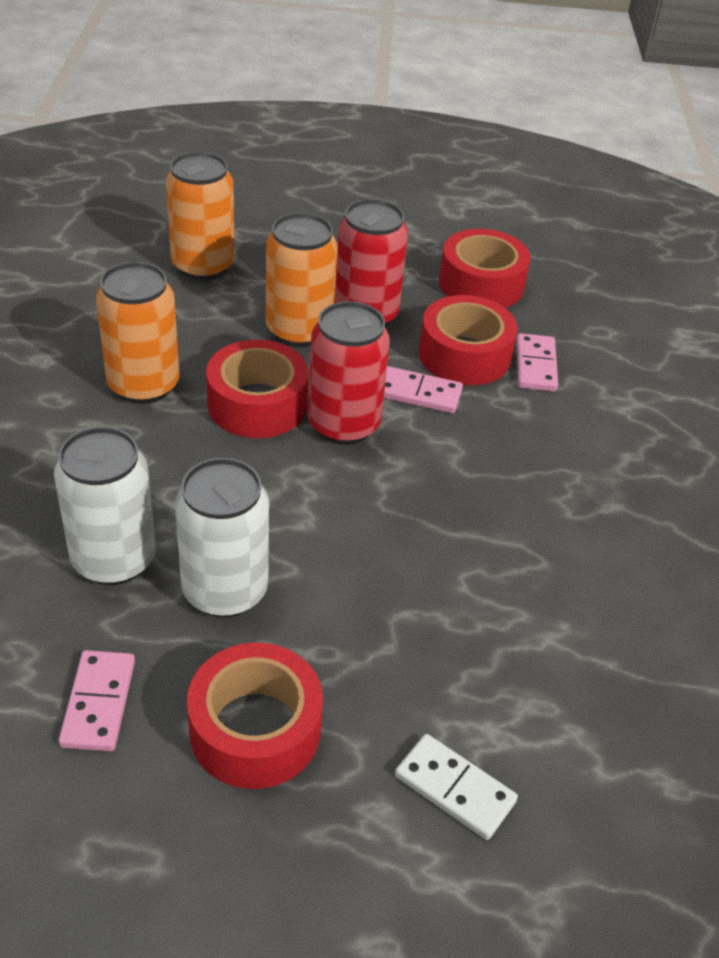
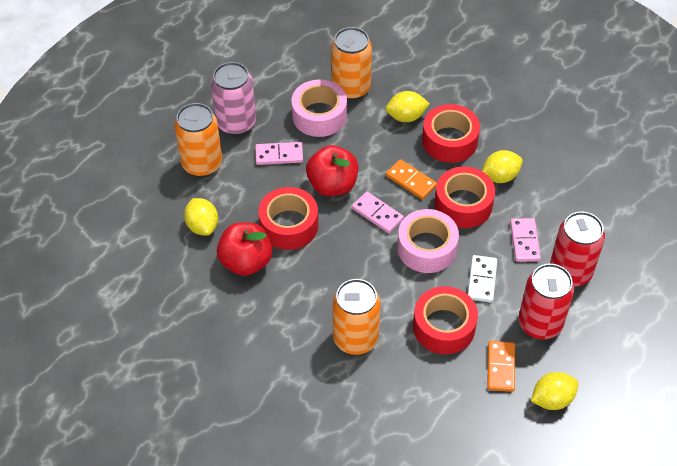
orange domino: 0 -> 2
pink can: 0 -> 1
pink tape: 0 -> 2
red apple: 0 -> 2
white can: 2 -> 0
yellow lemon: 0 -> 4

